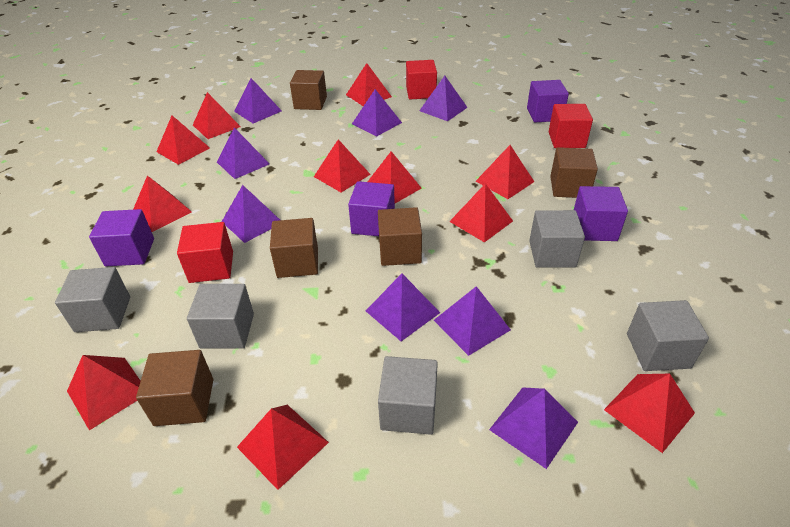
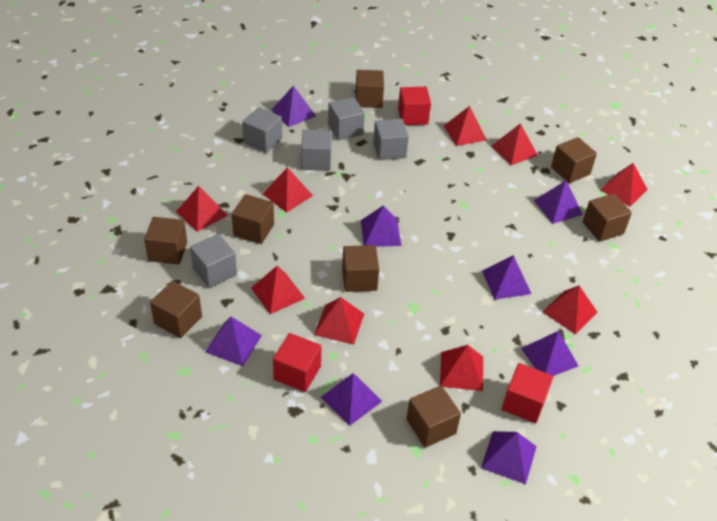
brown cube: 5 -> 8
purple cube: 4 -> 0
red pyramid: 11 -> 9

